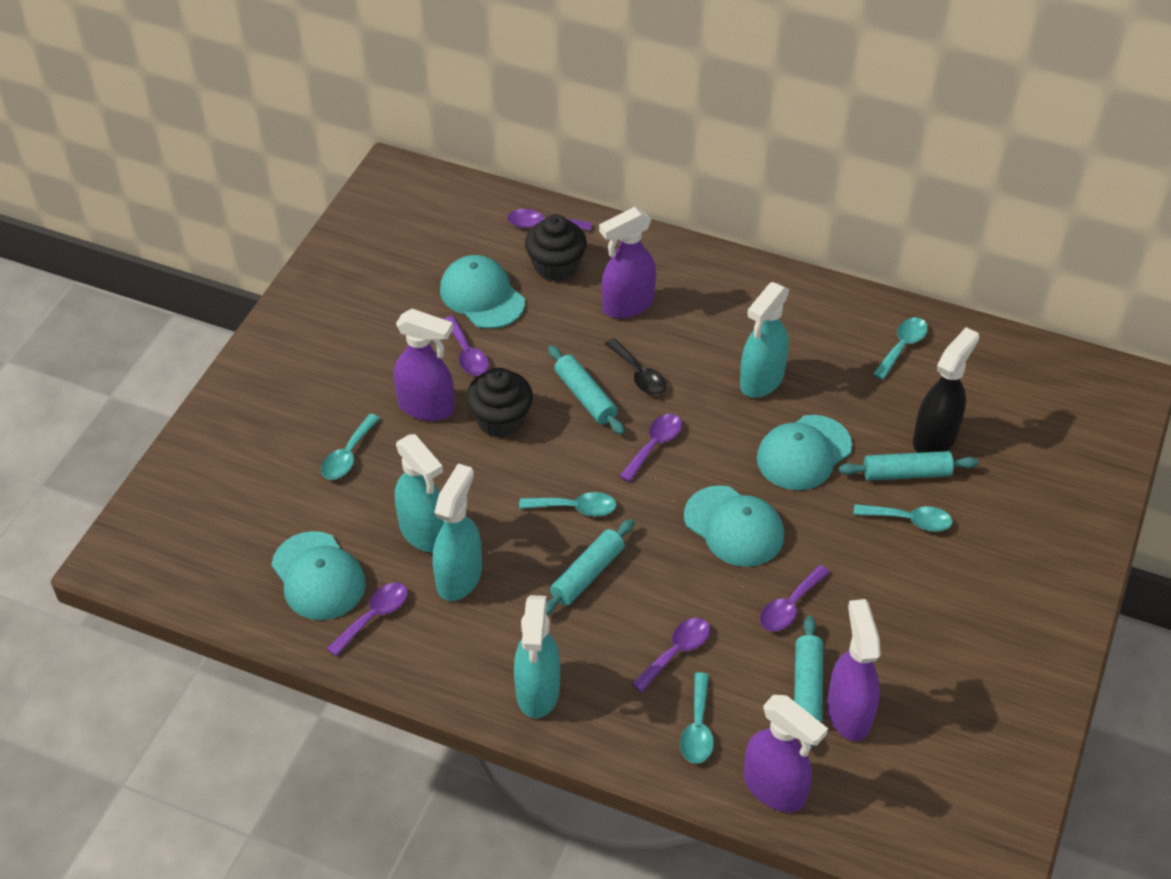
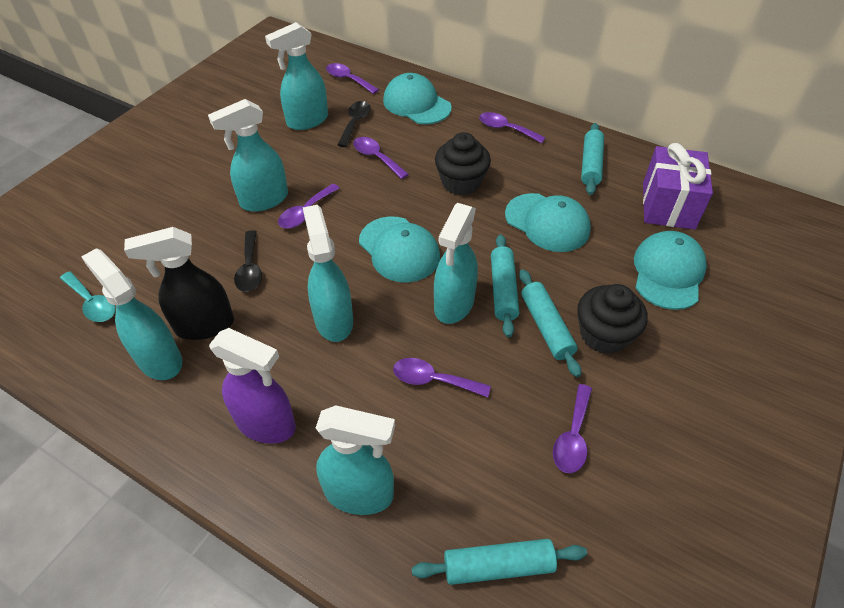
black spoon: 1 -> 2
purple gift: 0 -> 1
purple spray bottle: 4 -> 1
turquoise spoon: 5 -> 1
turquoise spray bottle: 4 -> 6

